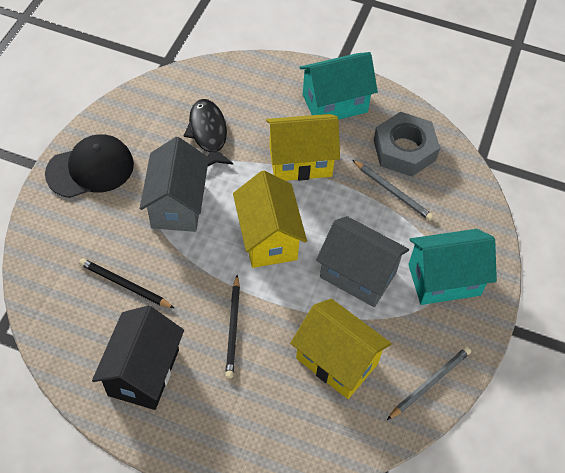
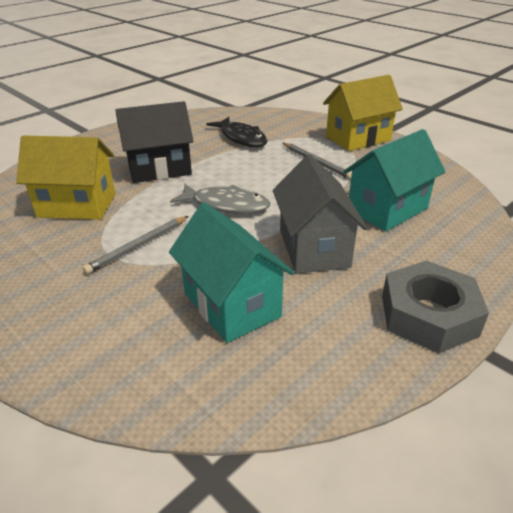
black cap: 1 -> 0
black pencil: 2 -> 0
grey fish: 0 -> 1
grey house: 2 -> 1
yellow house: 3 -> 2

